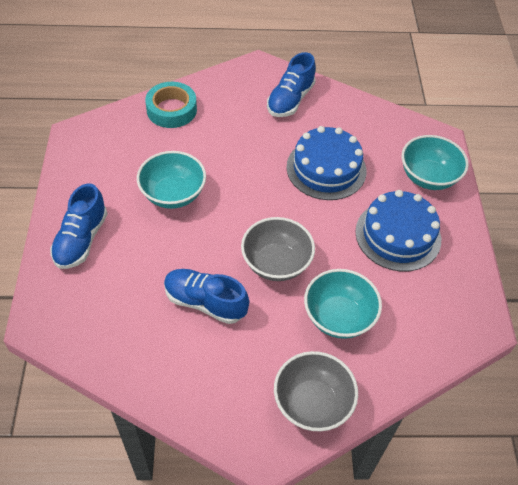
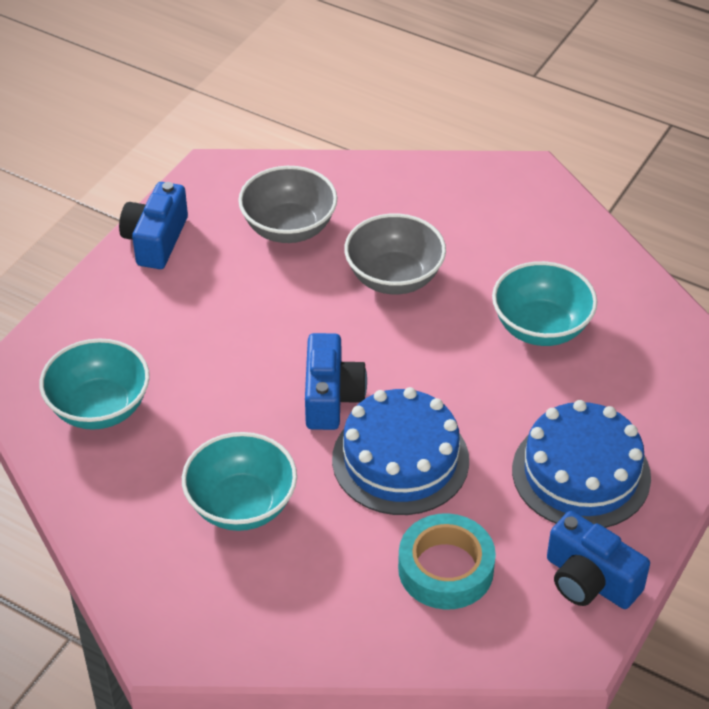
blue camera: 0 -> 3
blue shoe: 3 -> 0

